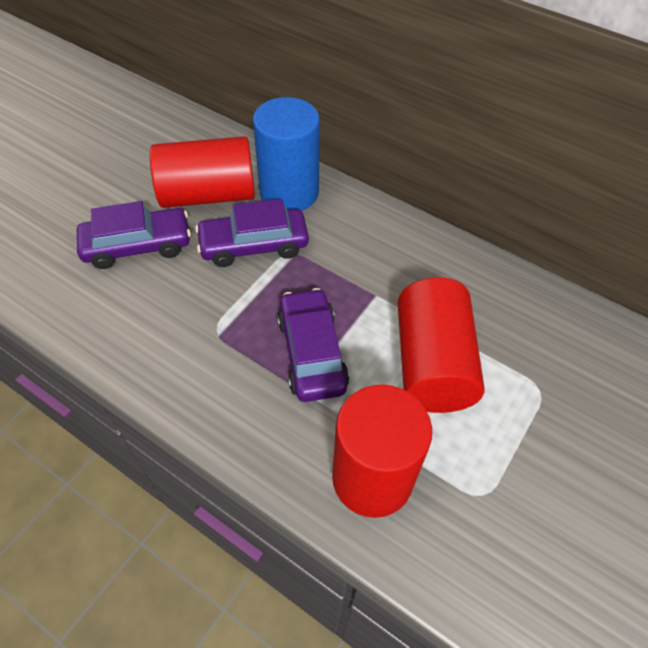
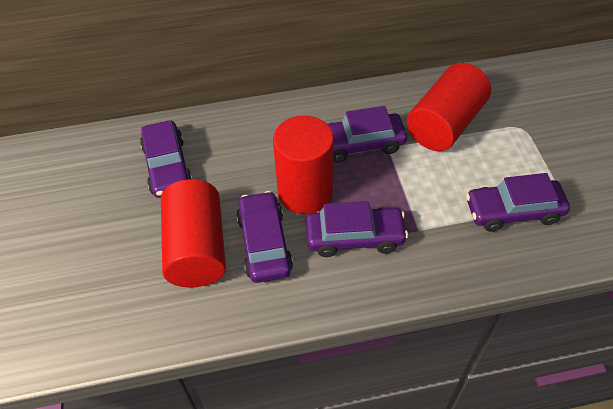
blue cylinder: 1 -> 0
purple car: 3 -> 5

